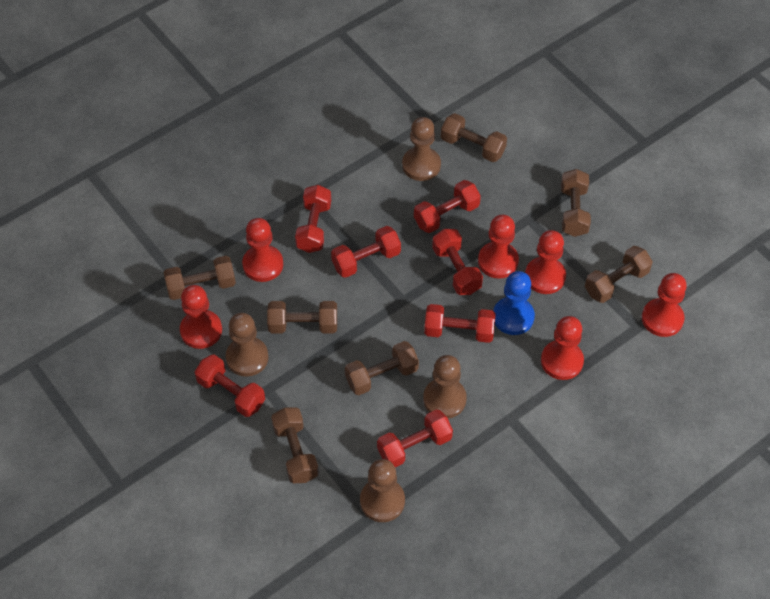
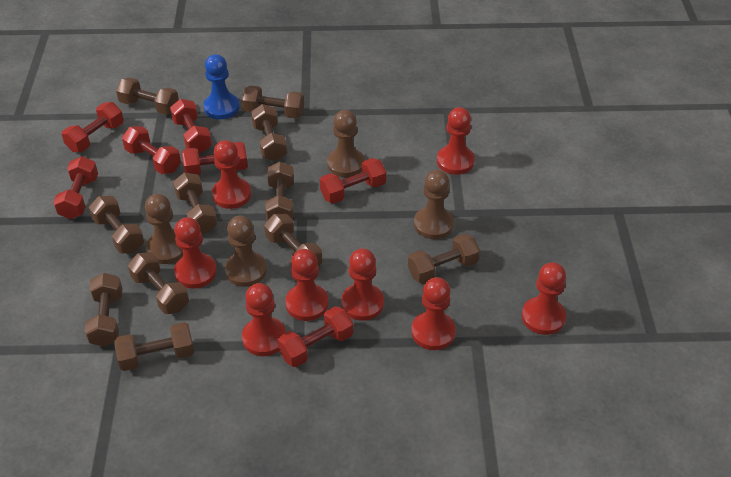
brown dumbbell: 7 -> 11
red pawn: 6 -> 8

